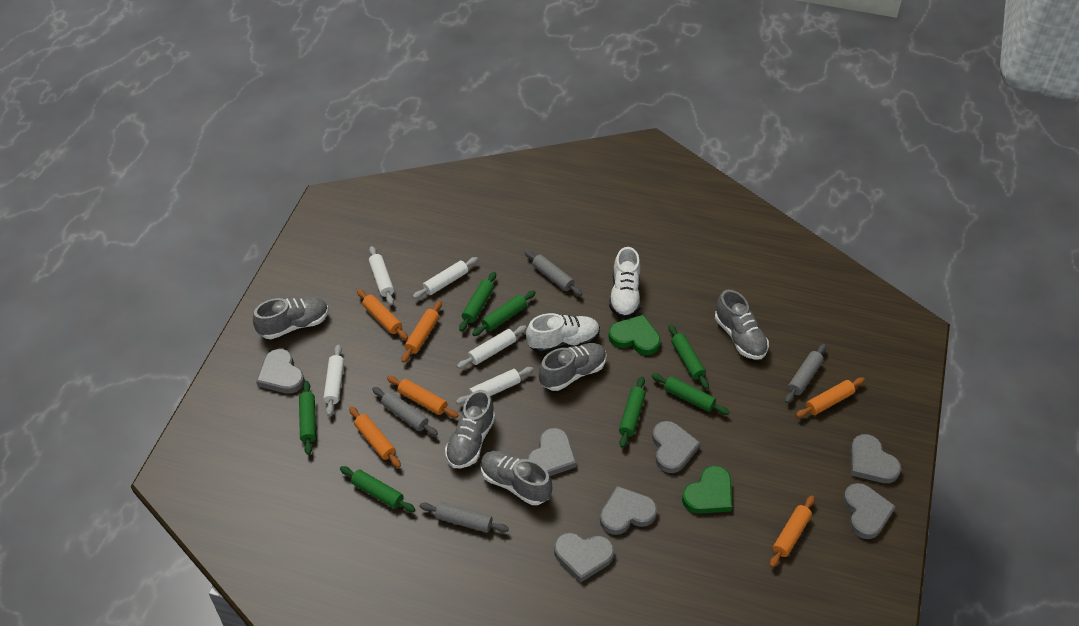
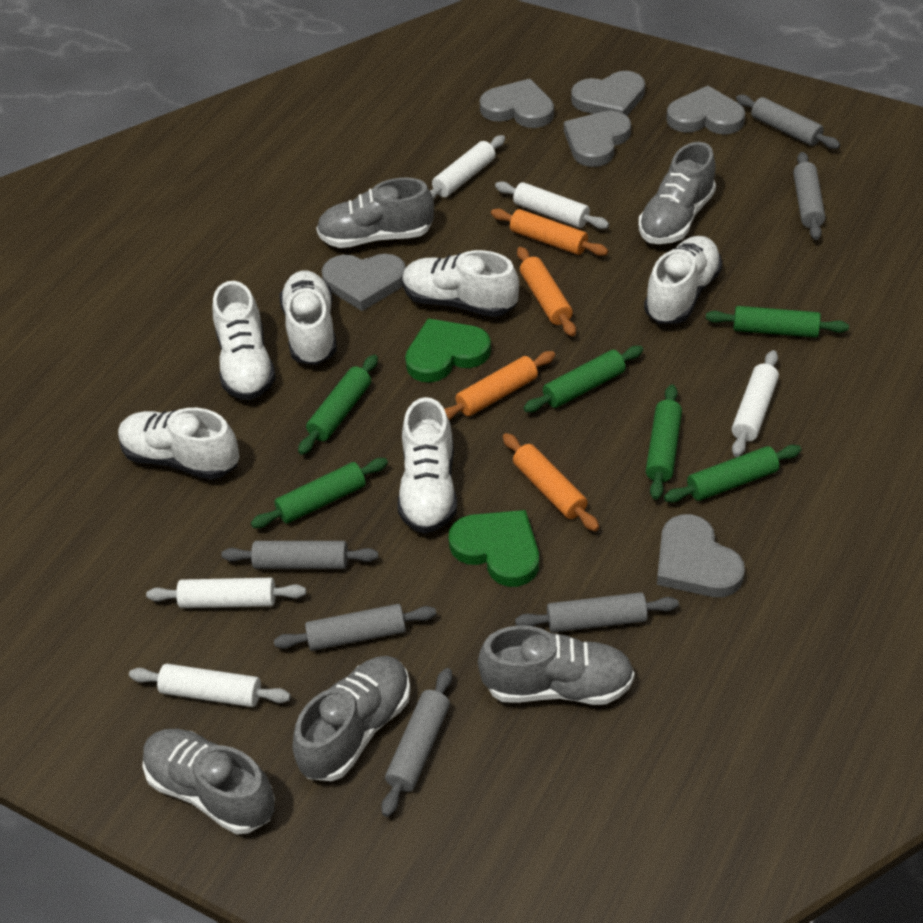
green rolling pin: 7 -> 6
grey heart: 7 -> 6
grey rolling pin: 4 -> 6
orange rolling pin: 6 -> 4
white shoe: 2 -> 6

